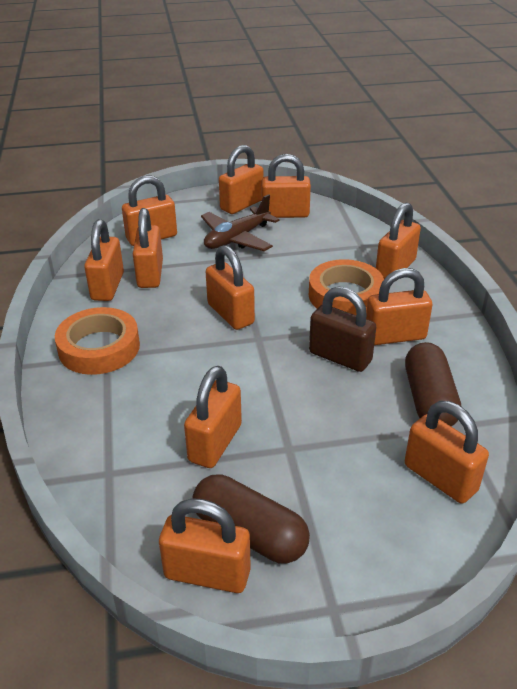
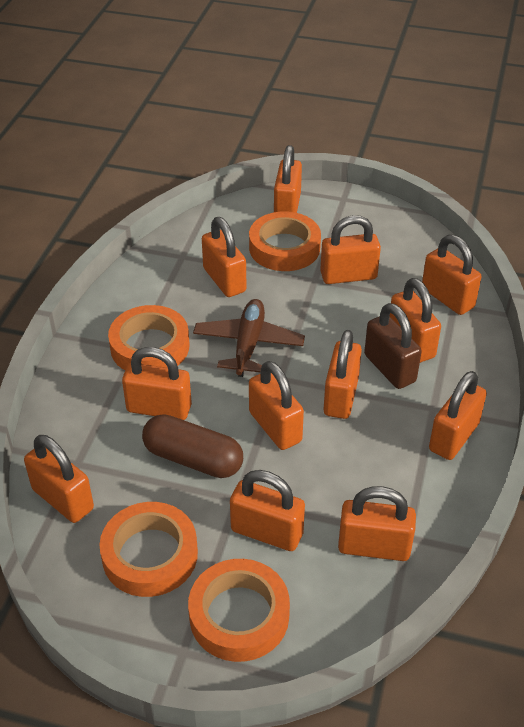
brown capsule: 2 -> 1
orange padlock: 11 -> 12
orange tape: 2 -> 4

